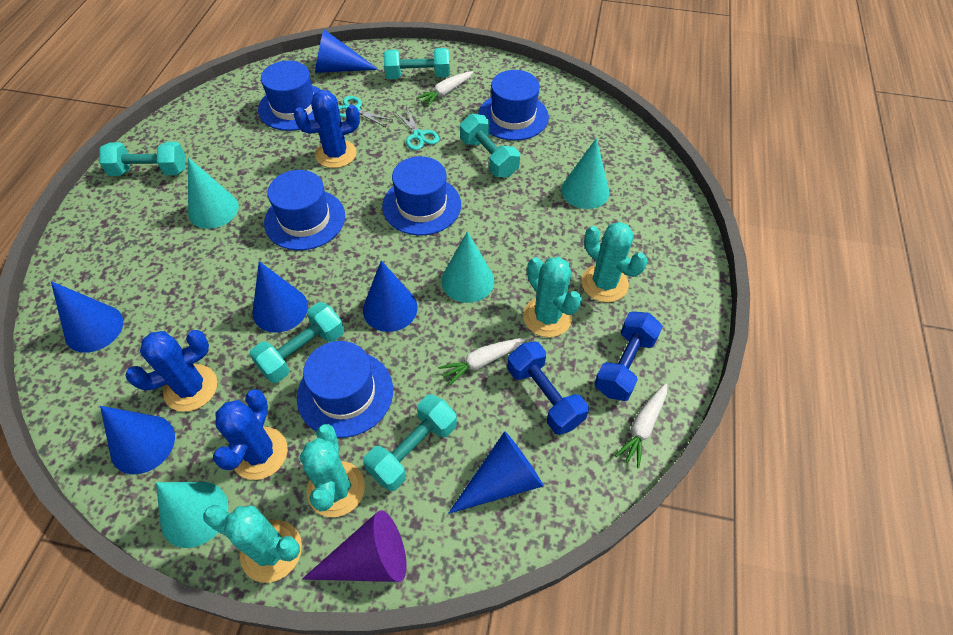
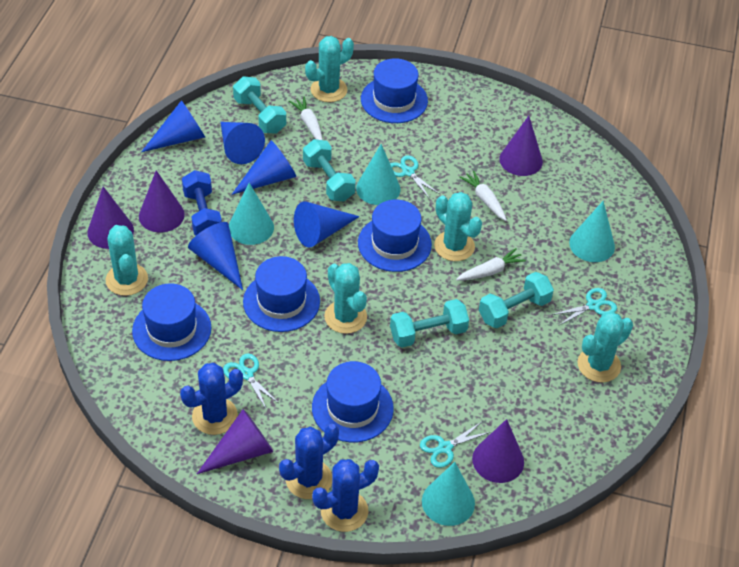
blue cone: 6 -> 5
blue dumbbell: 2 -> 1
purple cone: 1 -> 5
turquoise cactus: 4 -> 5
turquoise dumbbell: 5 -> 4
turquoise scissors: 2 -> 4

